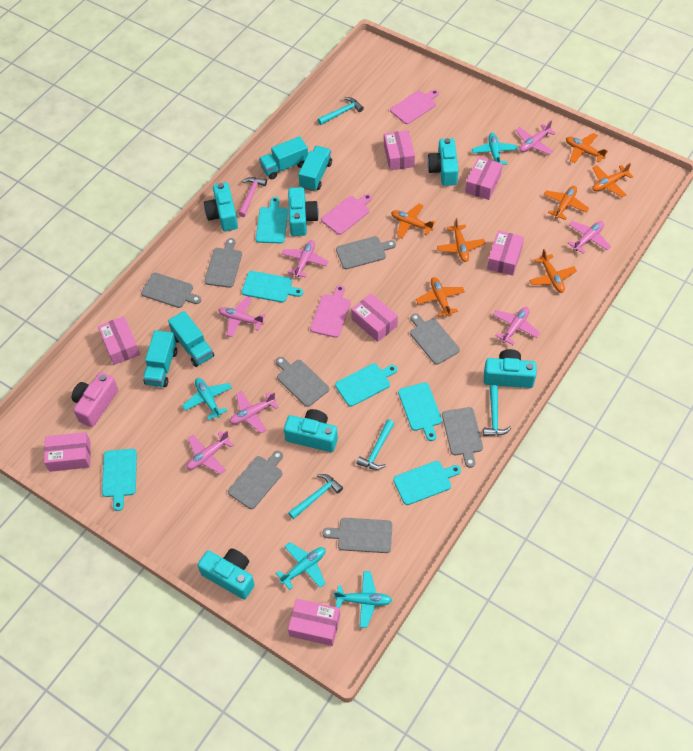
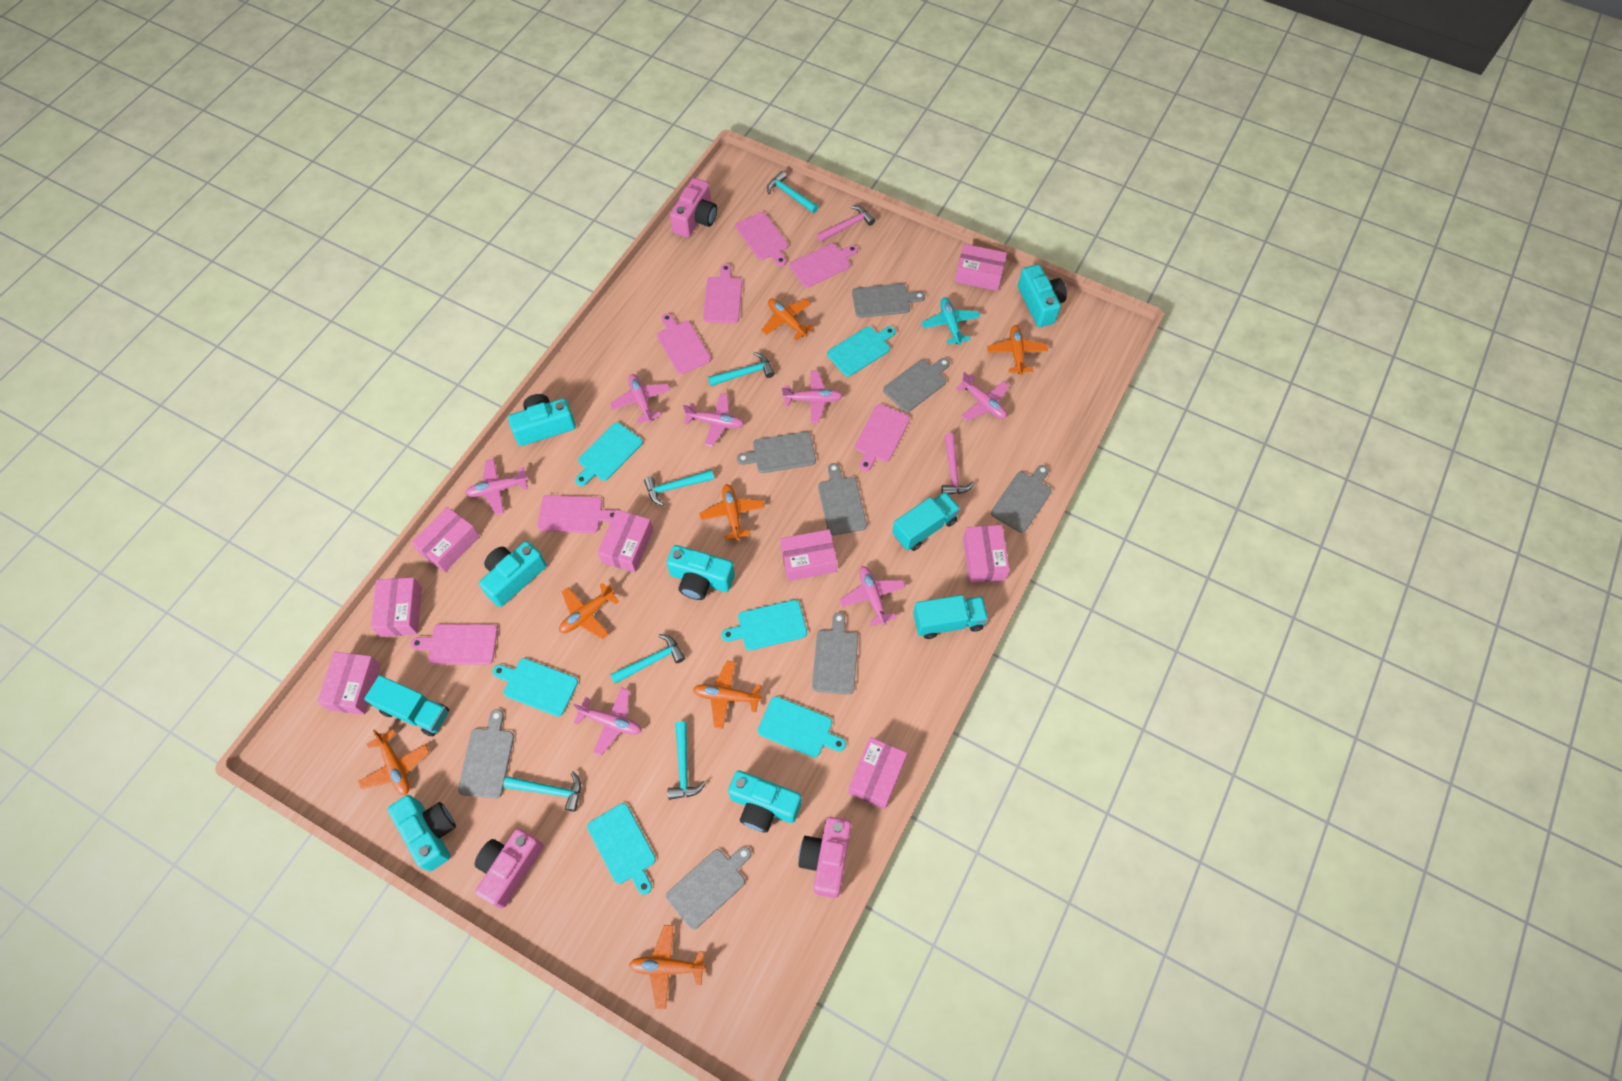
pink box: 7 -> 8
pink camera: 1 -> 3
pink cutting board: 3 -> 7
pink hammer: 1 -> 2
turquoise hammer: 4 -> 6
turquoise plane: 4 -> 1
turquoise truck: 4 -> 3

